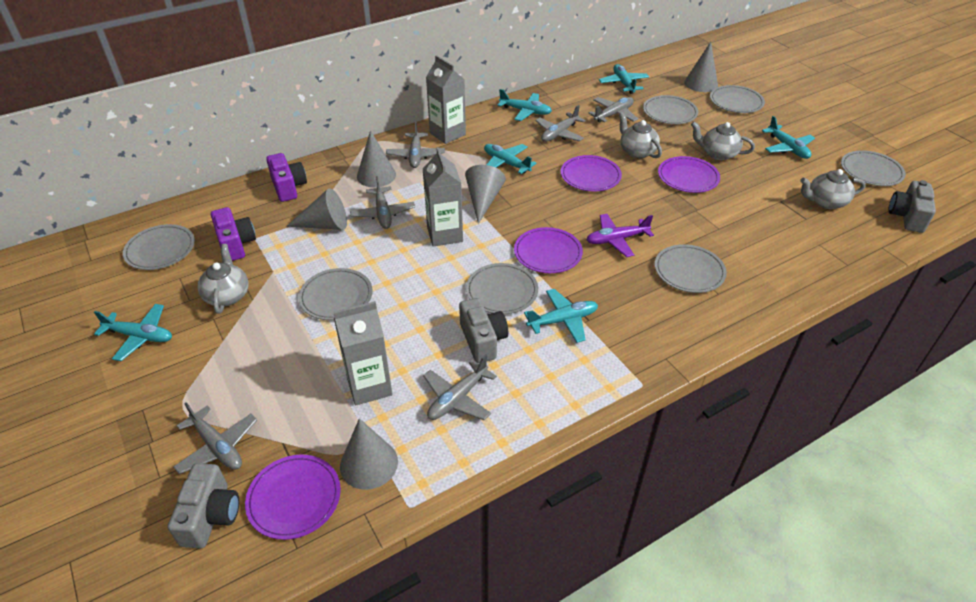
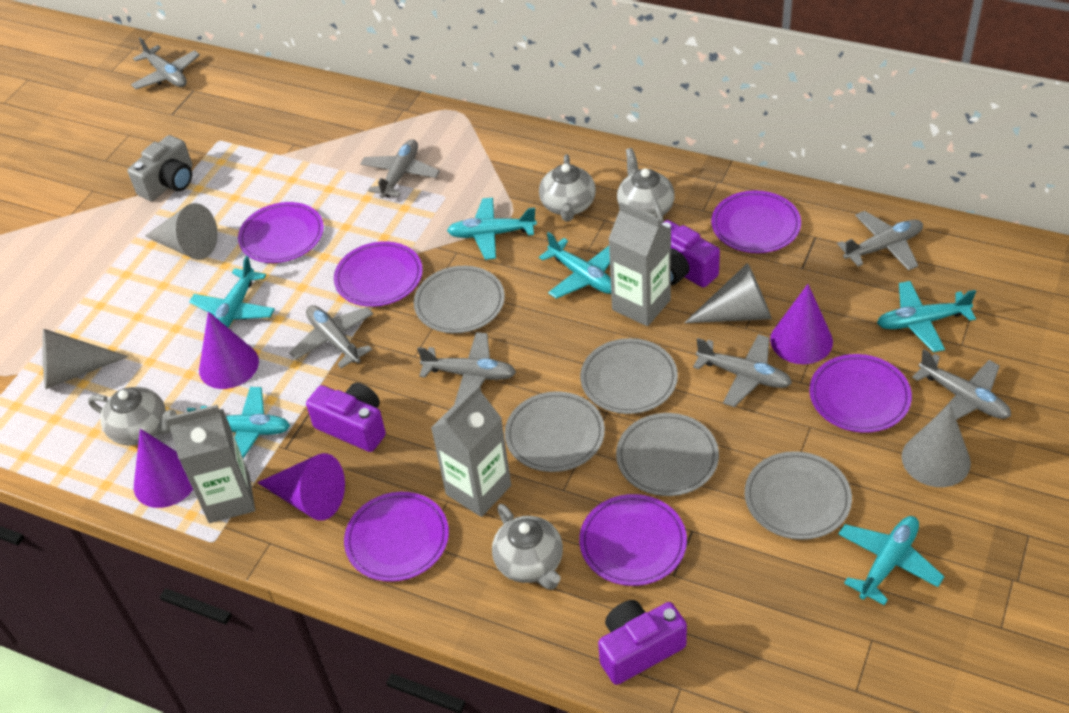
grey camera: 3 -> 1
grey cone: 5 -> 4
grey plane: 6 -> 7
grey plate: 7 -> 5
purple camera: 2 -> 3
purple cone: 0 -> 4
purple plane: 1 -> 0
purple plate: 4 -> 6

